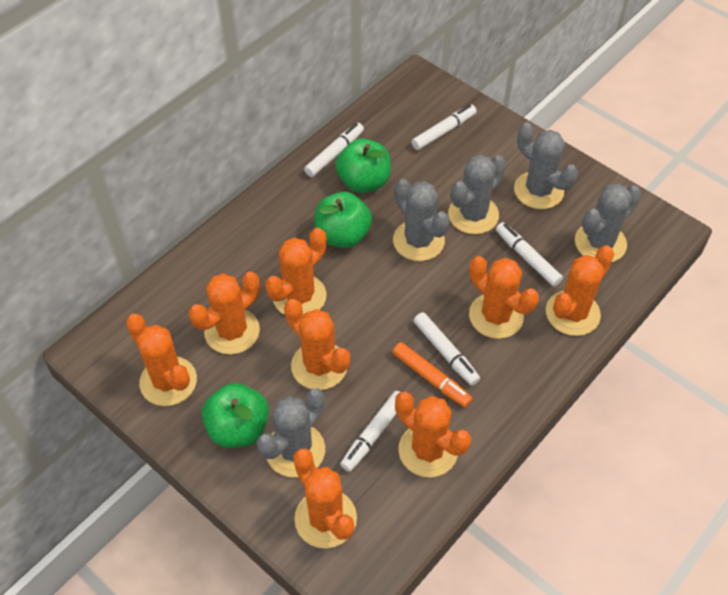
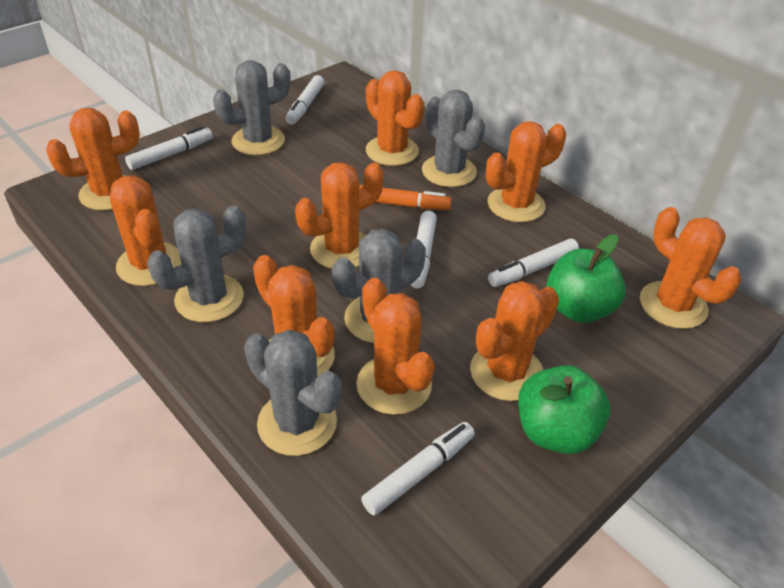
green apple: 3 -> 2
orange cactus: 8 -> 9

